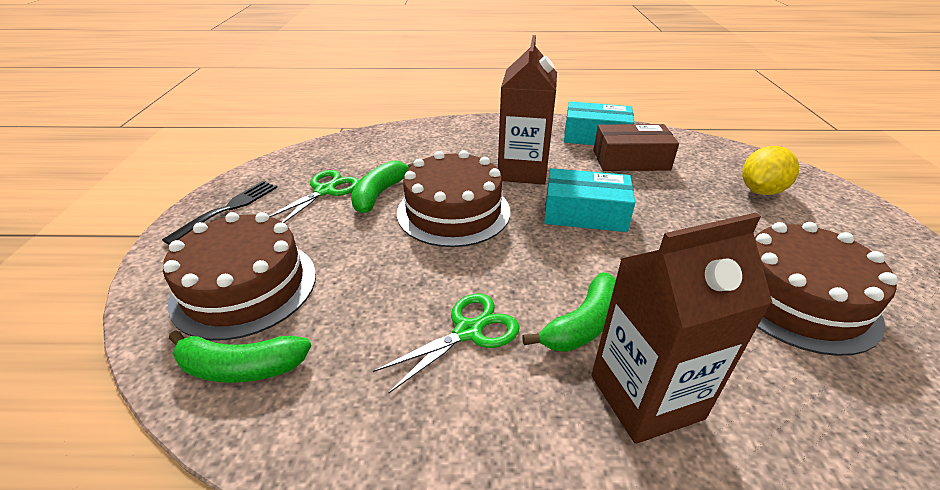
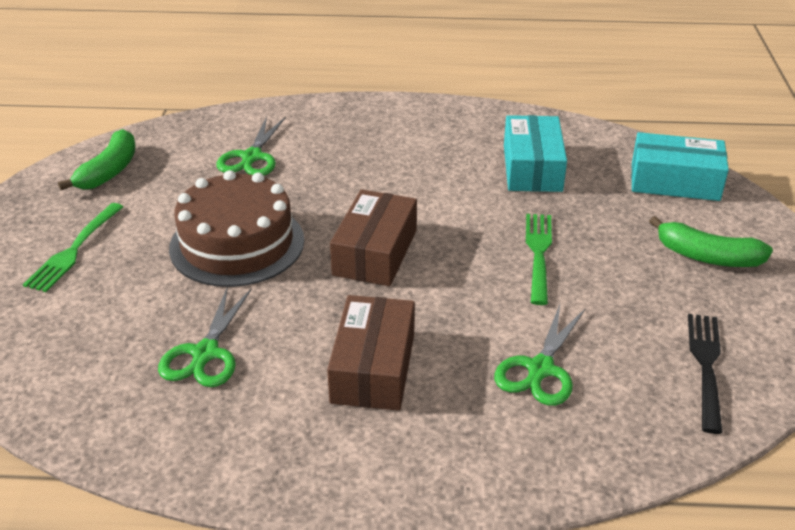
brown box: 1 -> 2
brown cake: 3 -> 1
brown carton: 2 -> 0
green banana: 3 -> 2
green fork: 0 -> 2
green scissors: 2 -> 3
yellow lemon: 1 -> 0

